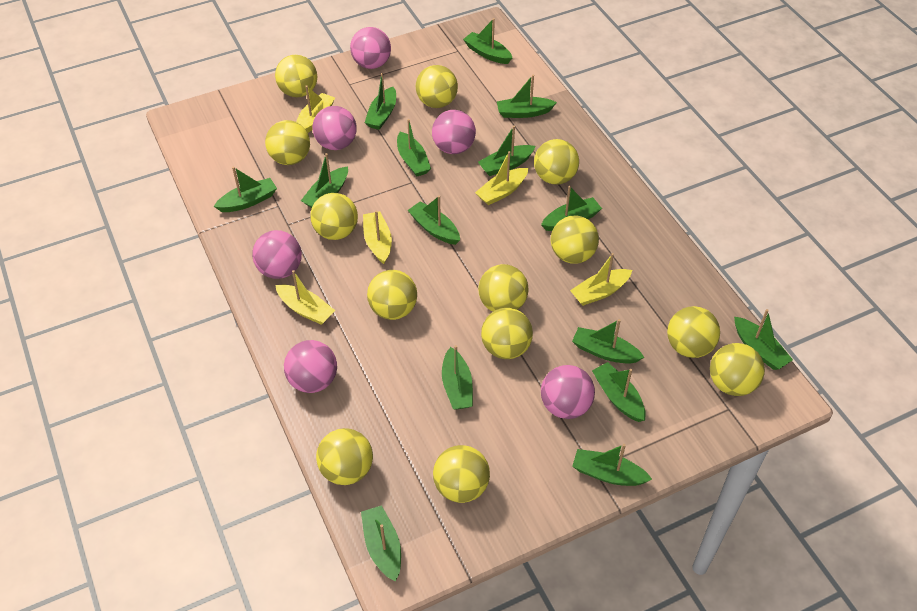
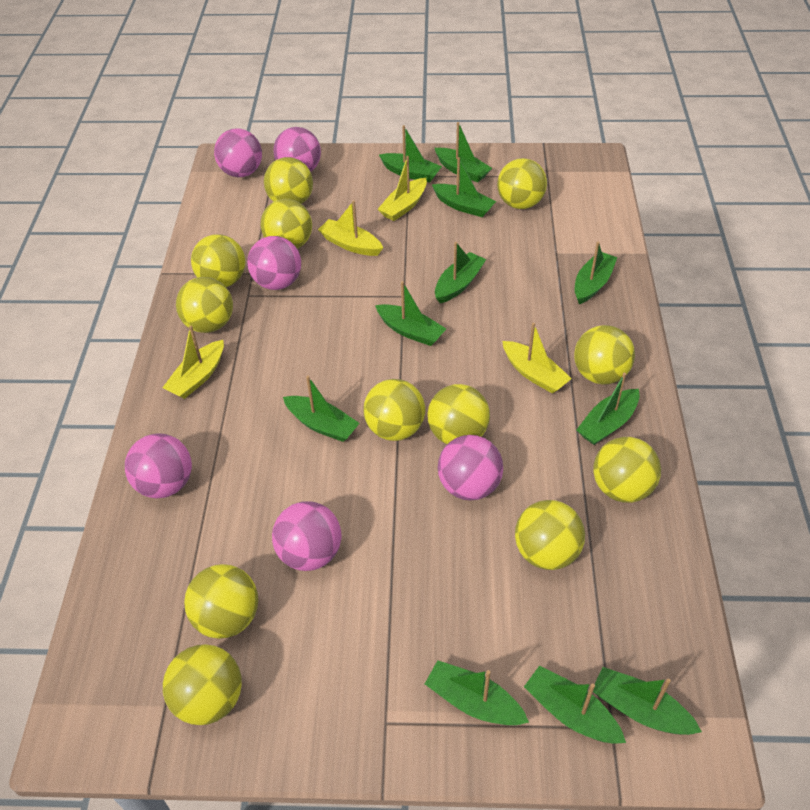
green boat: 15 -> 11
yellow ball: 13 -> 12
yellow boat: 5 -> 4

